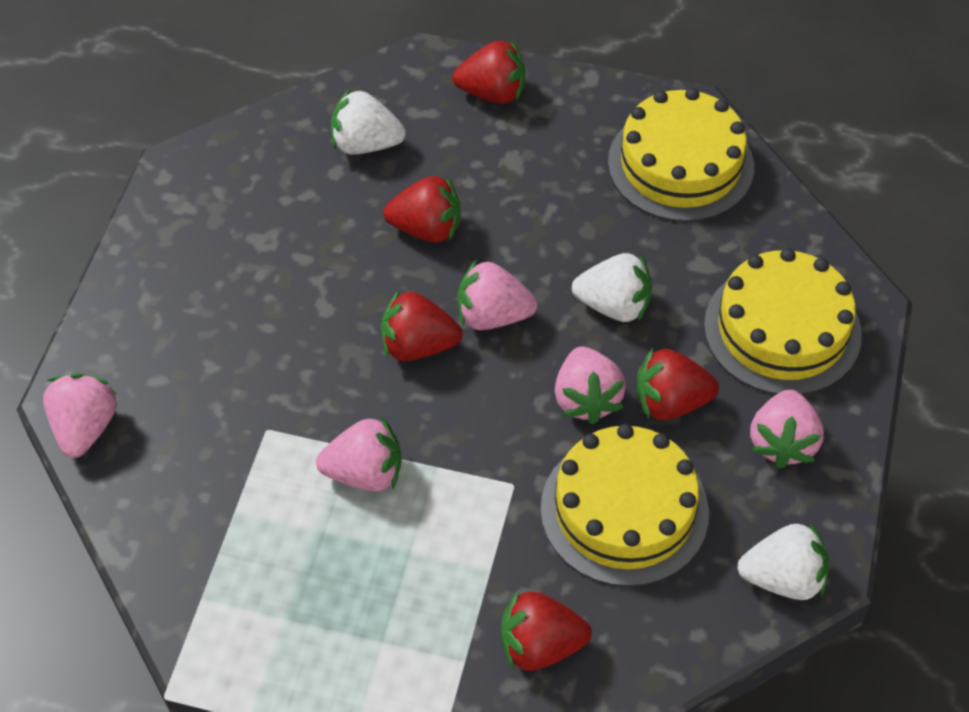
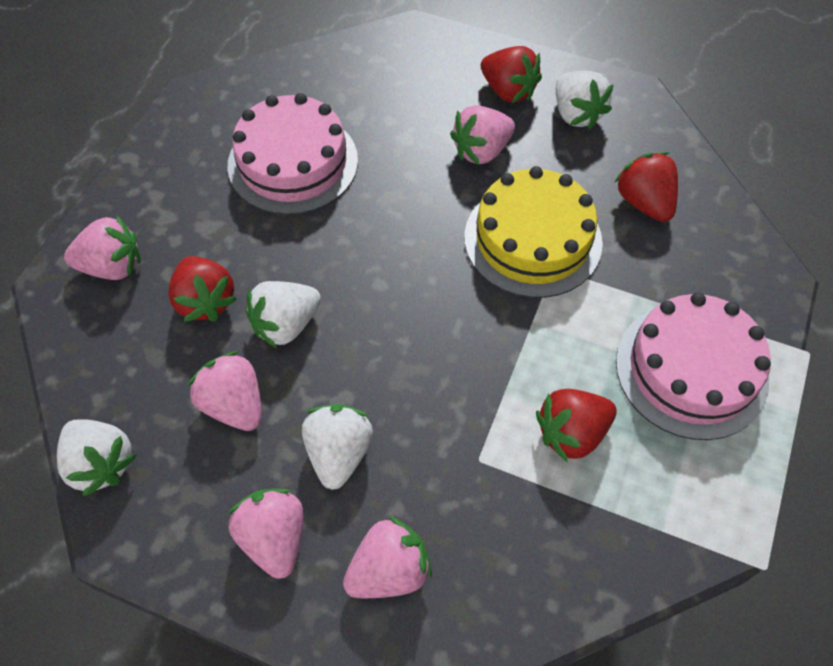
pink cake: 0 -> 2
red strawberry: 5 -> 4
white strawberry: 3 -> 4
yellow cake: 3 -> 1

